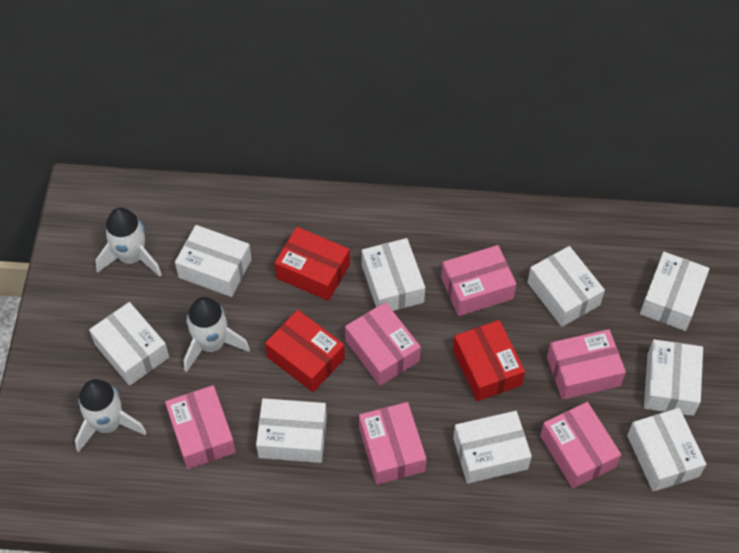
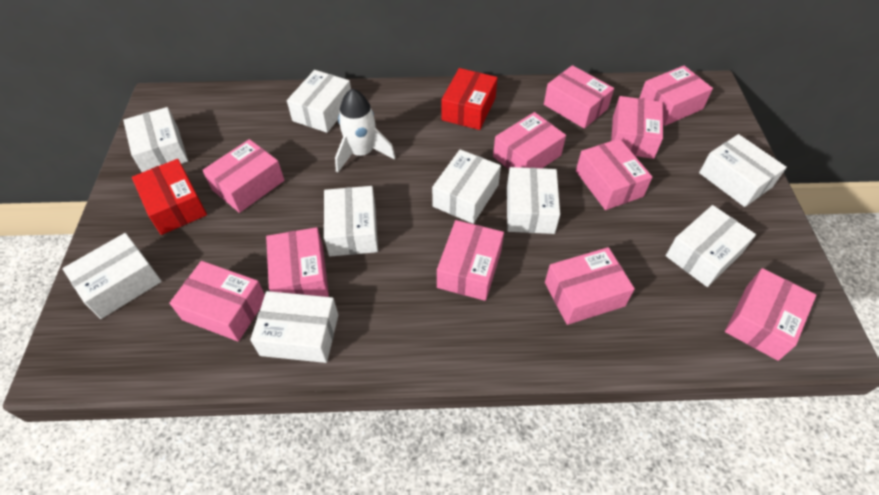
pink box: 6 -> 11
red box: 3 -> 2
white rocket: 3 -> 1

